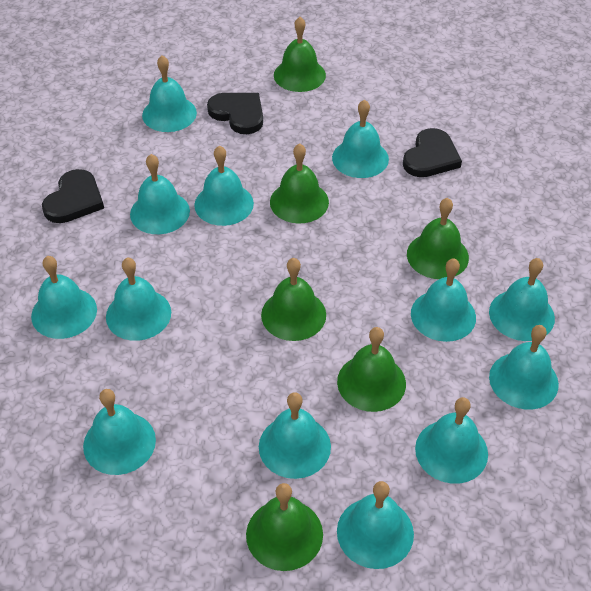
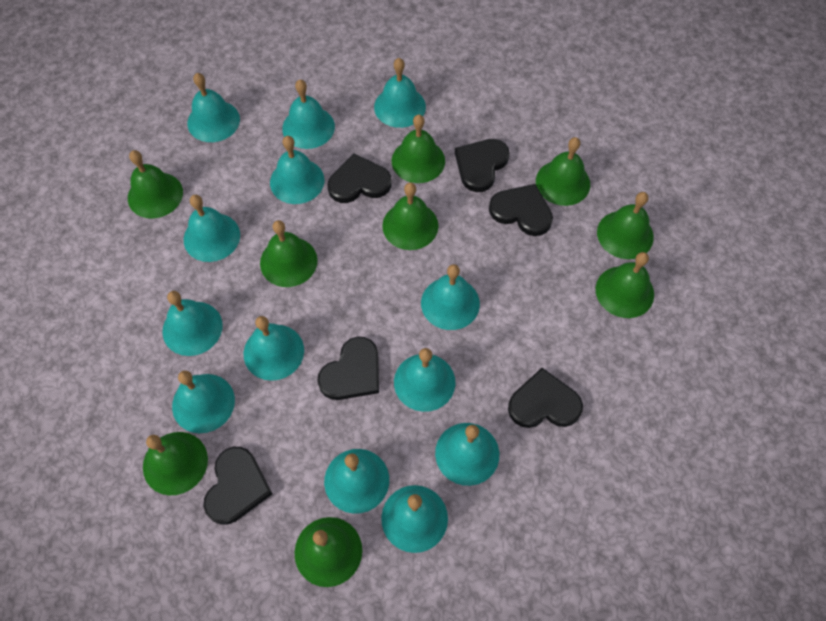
black heart: 3 -> 6
green bell: 6 -> 9

